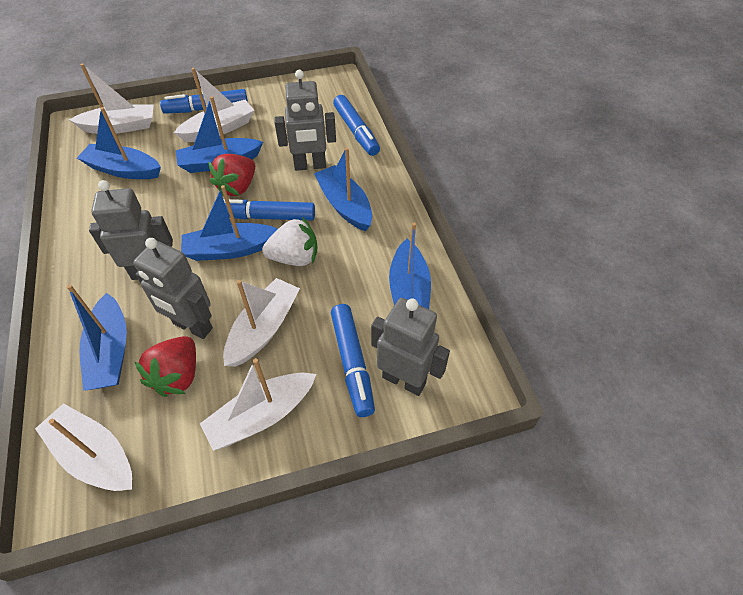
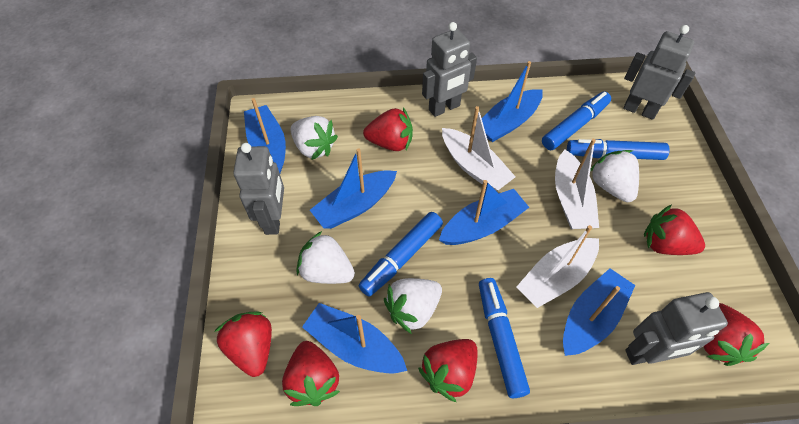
red strawberry: 2 -> 6
white boat: 5 -> 3
white strawberry: 1 -> 4

